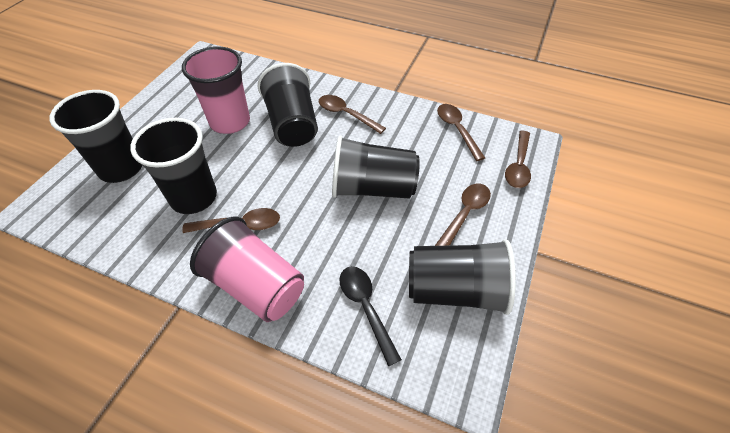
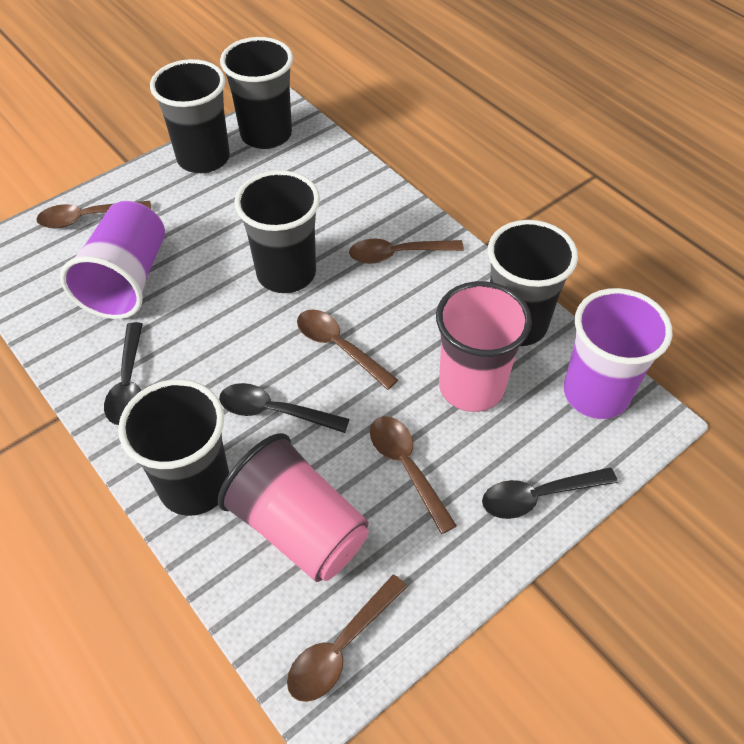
black spoon: 1 -> 3
purple cup: 0 -> 2

